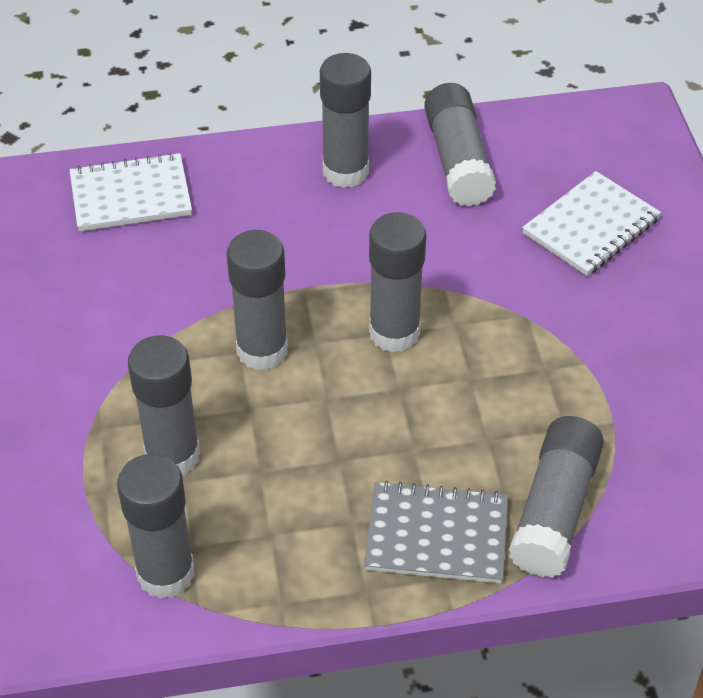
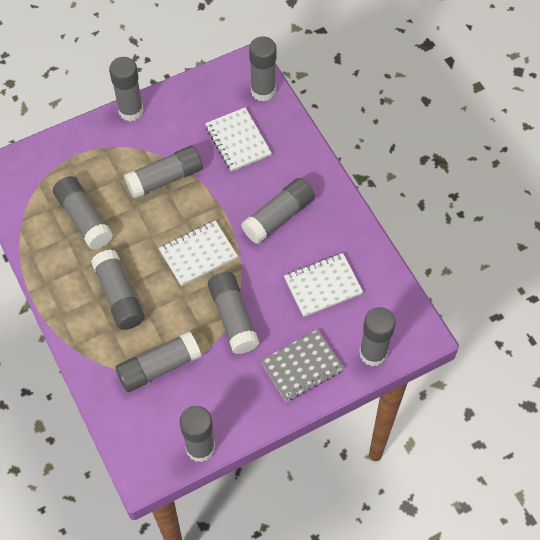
grey glue stick: 7 -> 10
white notebook: 2 -> 3

